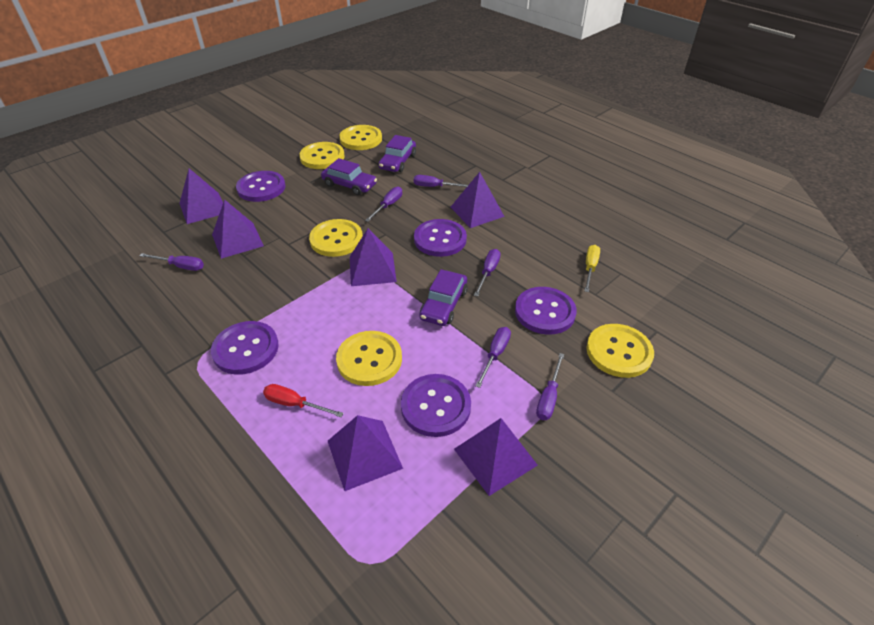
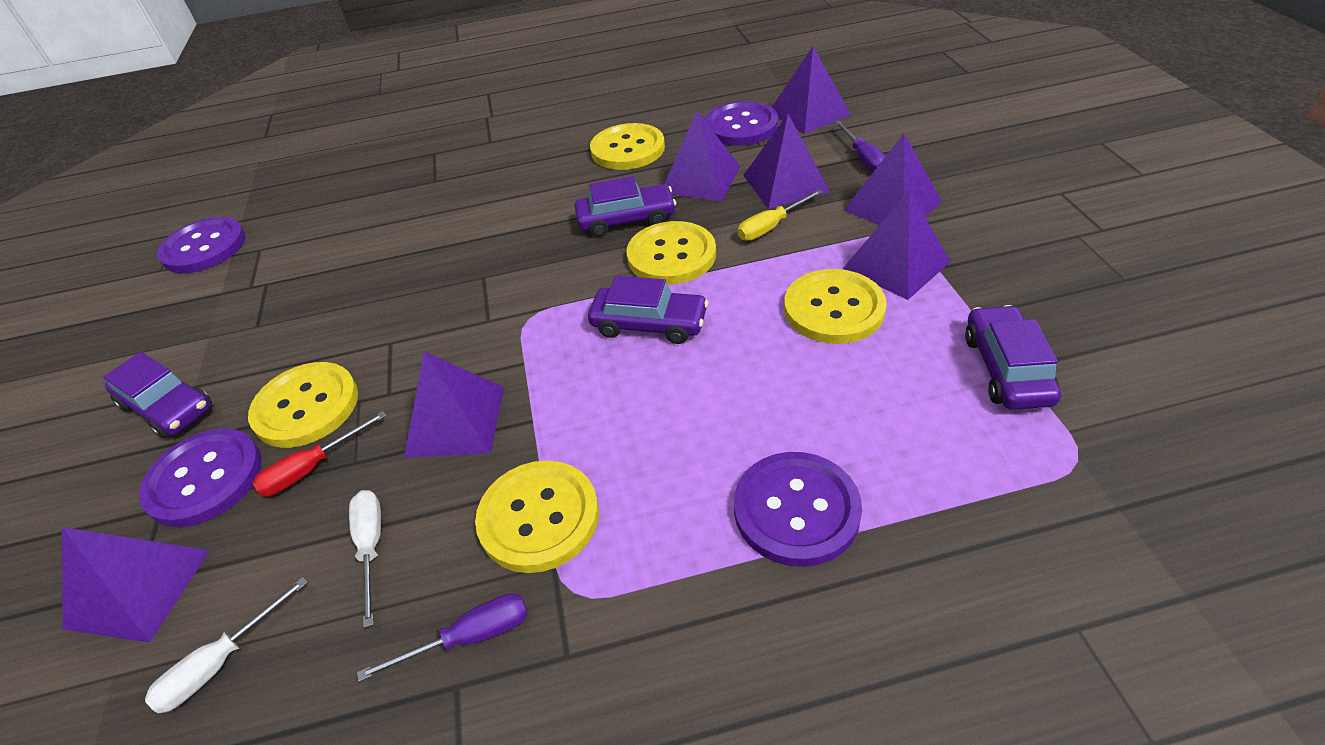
purple button: 5 -> 4
purple car: 3 -> 4
purple pyramid: 6 -> 7
purple screwdriver: 6 -> 2
white screwdriver: 0 -> 2

